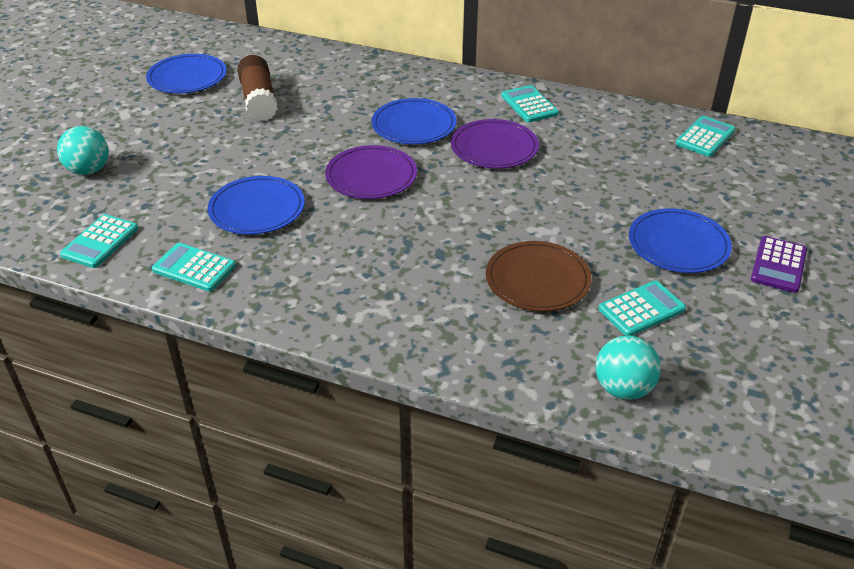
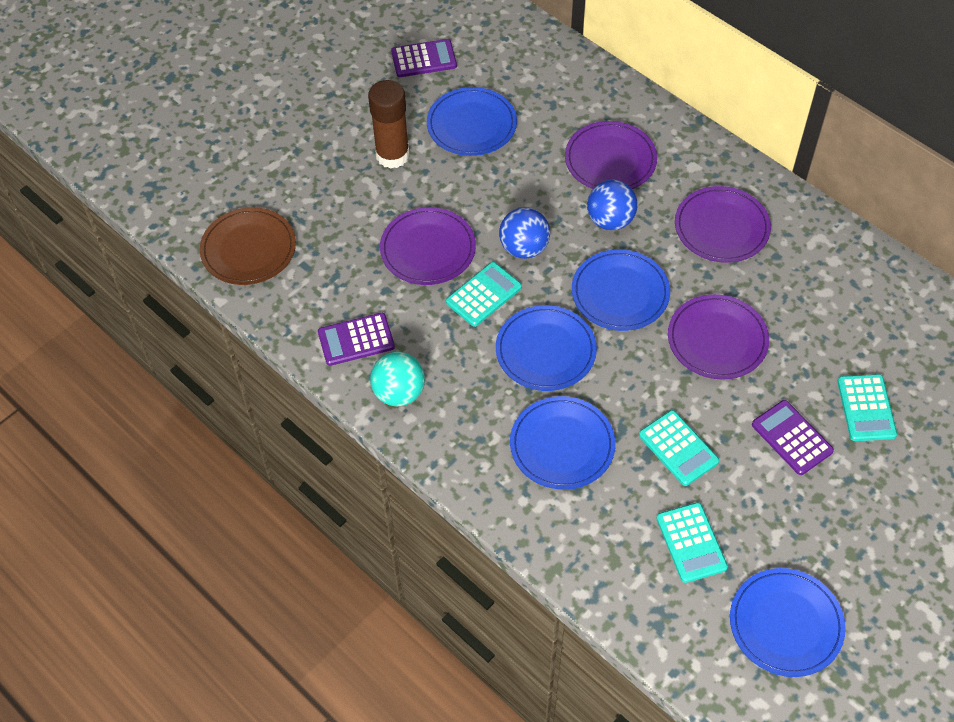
blue ball: 0 -> 2
blue plate: 4 -> 5
purple calculator: 1 -> 3
purple plate: 2 -> 4
turquoise ball: 2 -> 1
turquoise calculator: 5 -> 4

